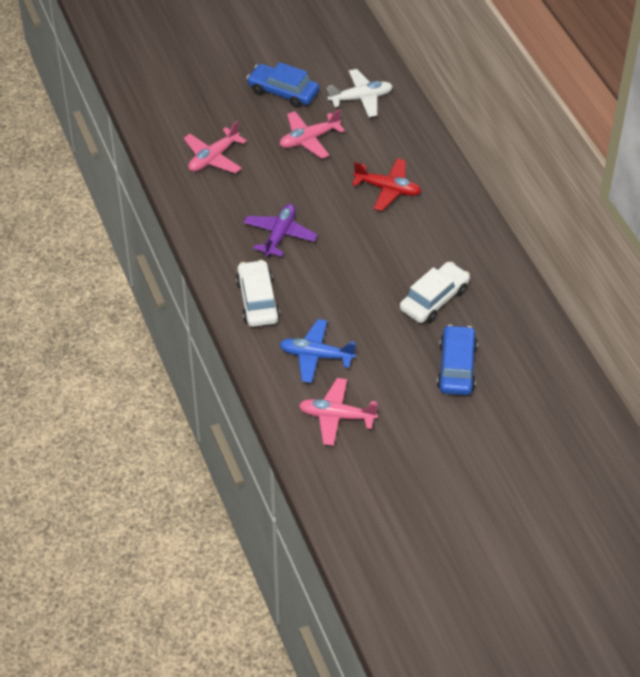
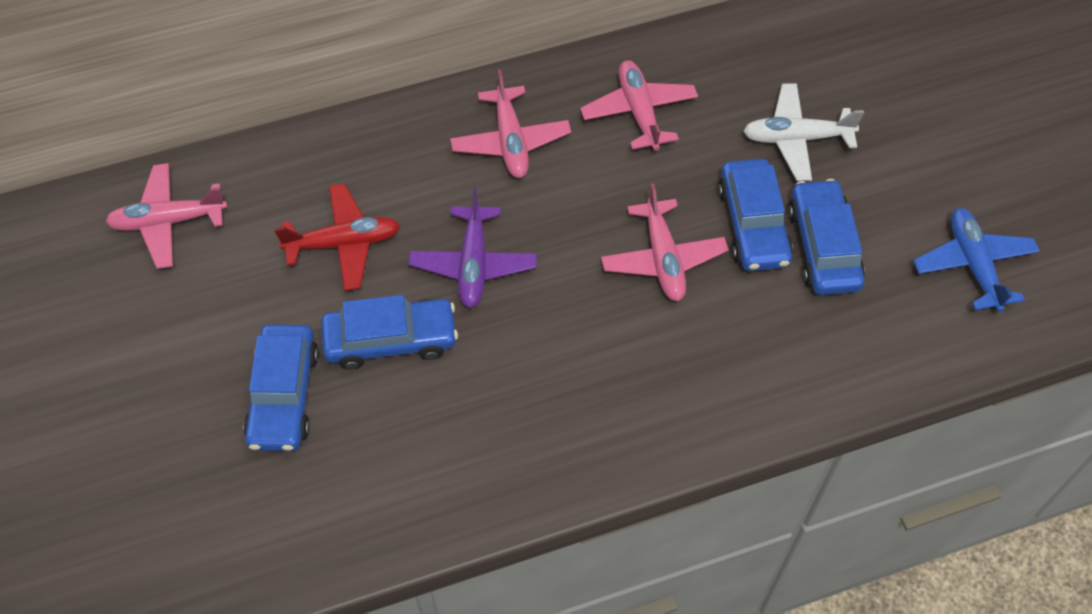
blue car: 2 -> 4
pink plane: 3 -> 4
white car: 2 -> 0

